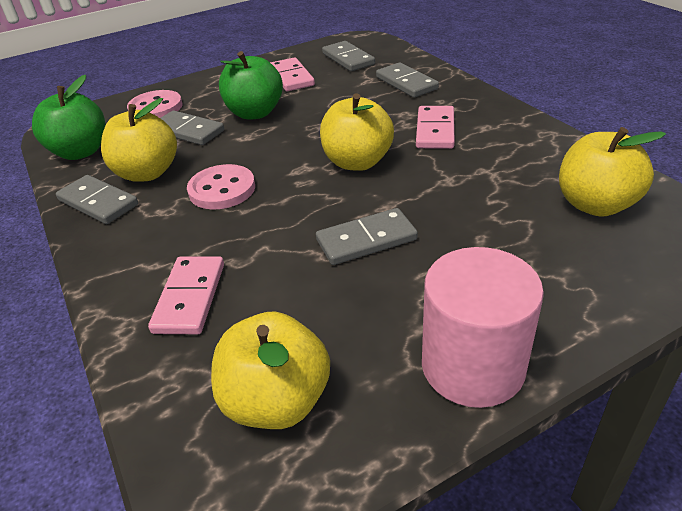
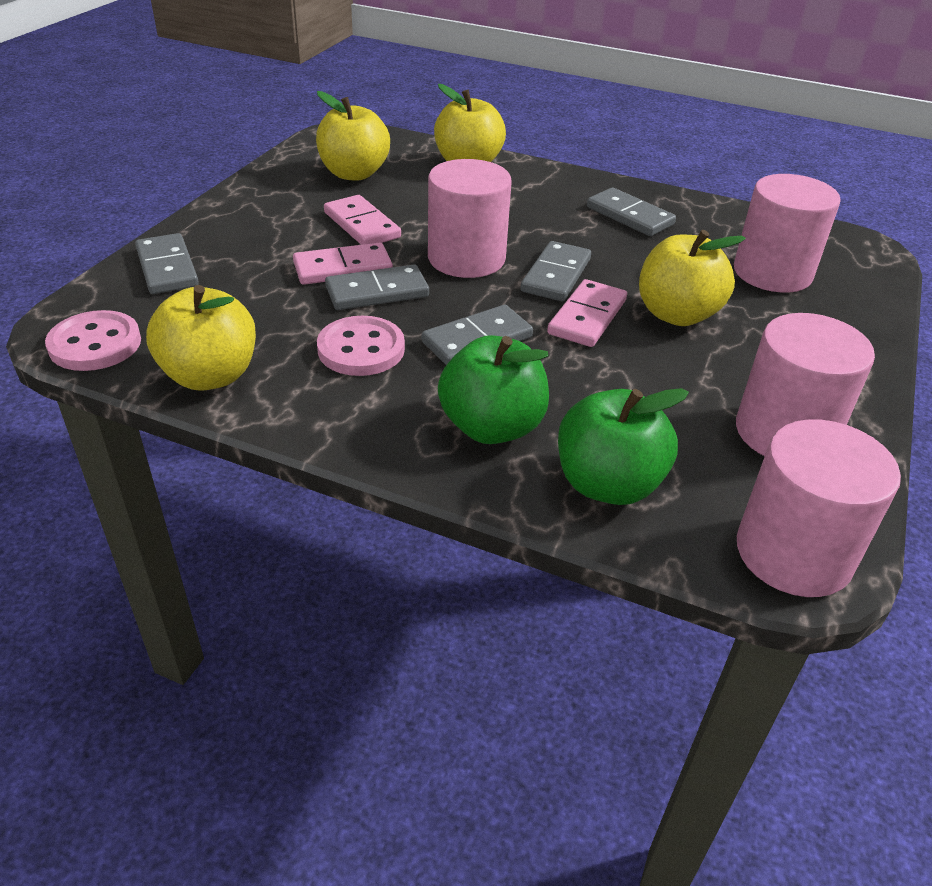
pink cylinder: 1 -> 4

